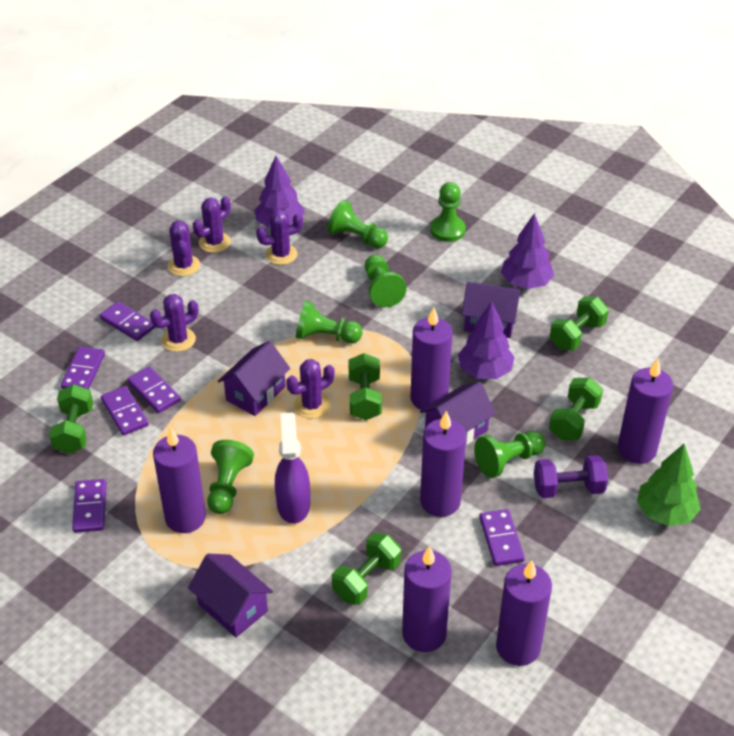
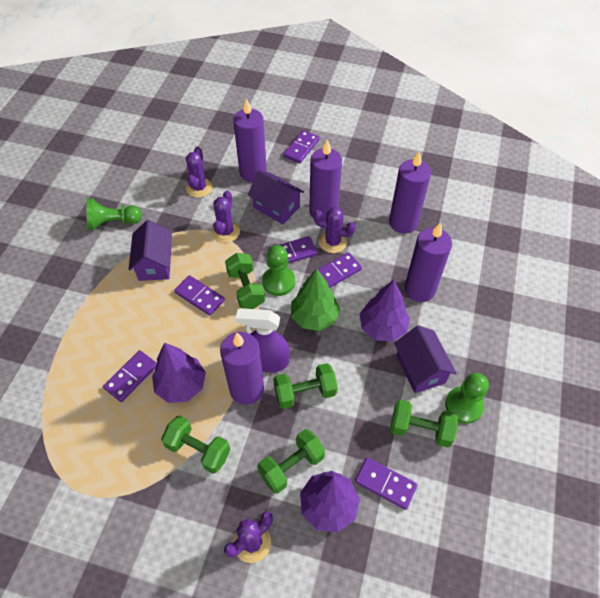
green pawn: 6 -> 3
purple cactus: 5 -> 4
purple candle: 6 -> 5
purple dumbbell: 1 -> 0
purple house: 4 -> 3

